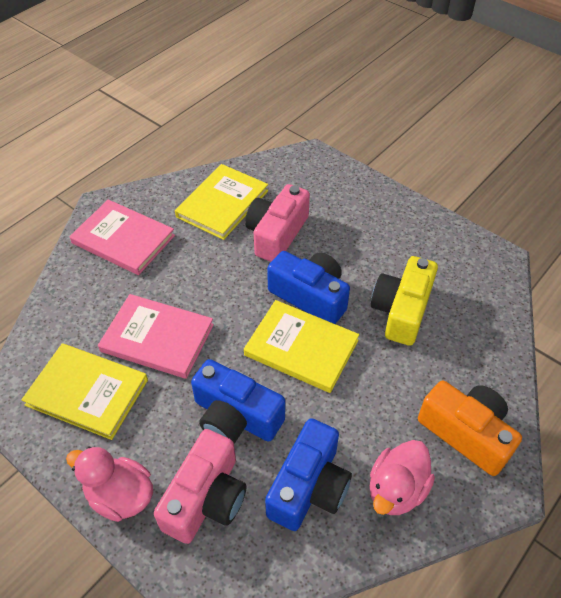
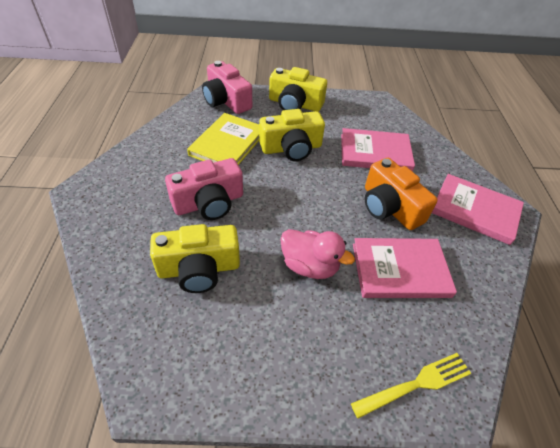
blue camera: 3 -> 0
pink book: 2 -> 3
pink duck: 2 -> 1
yellow book: 3 -> 1
yellow camera: 1 -> 3
yellow fork: 0 -> 1

